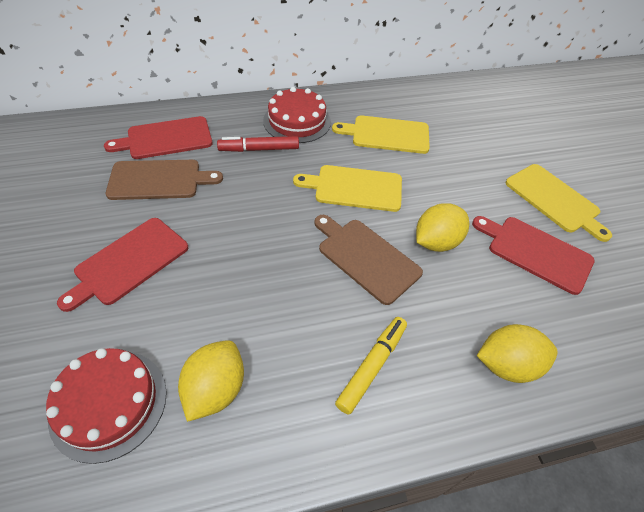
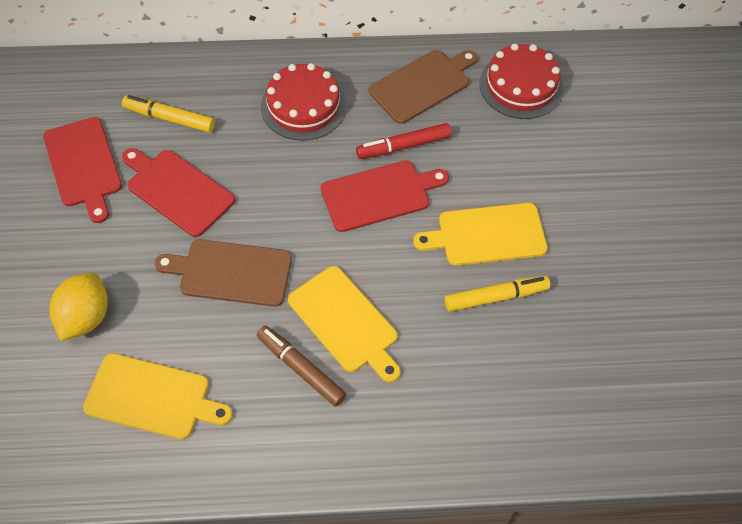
brown marker: 0 -> 1
yellow lemon: 3 -> 1
yellow marker: 1 -> 2

